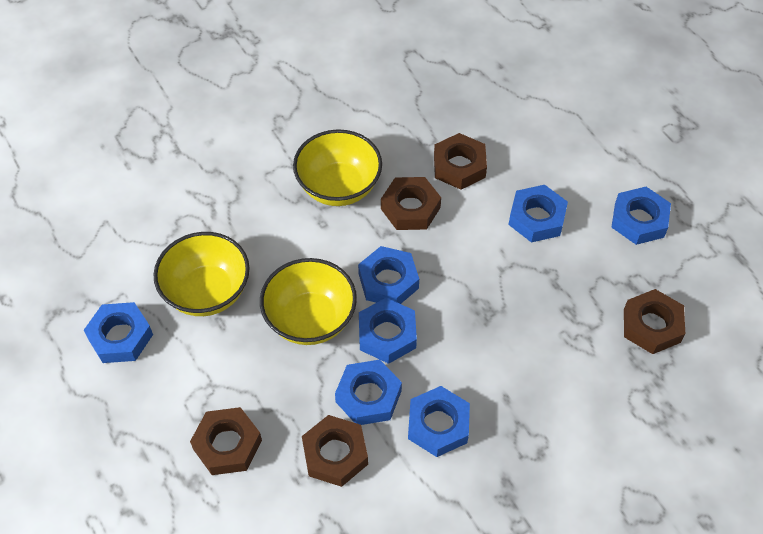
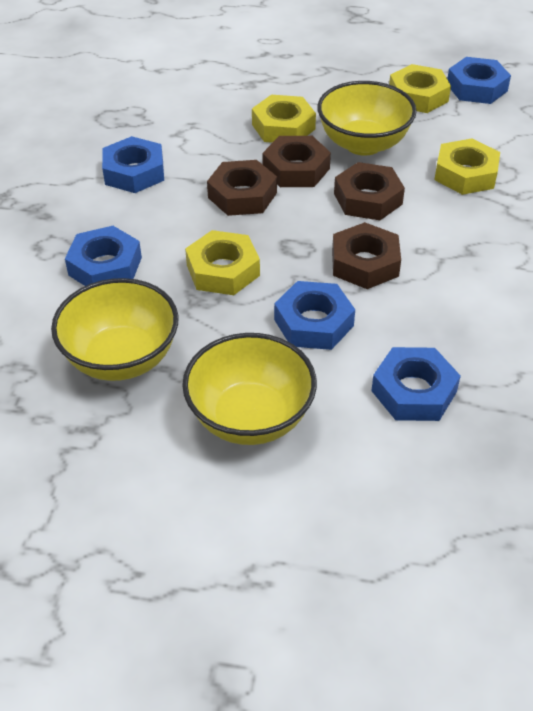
blue nut: 7 -> 5
brown nut: 5 -> 4
yellow nut: 0 -> 4

